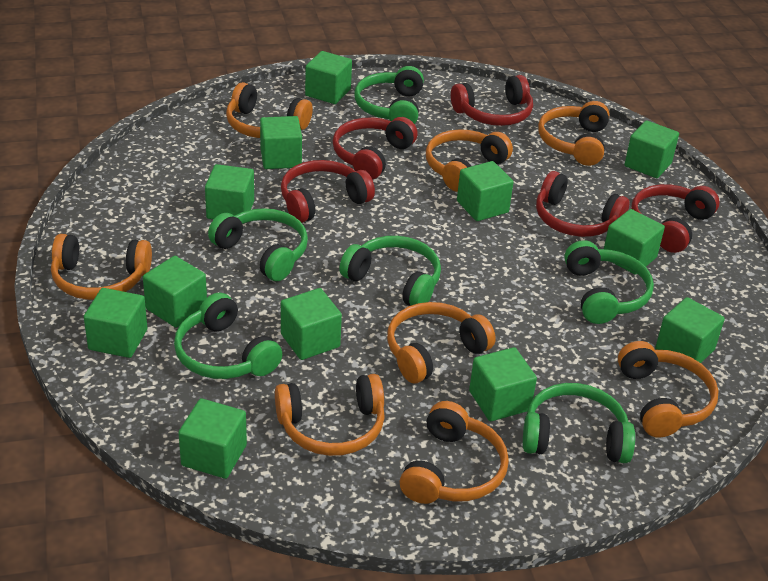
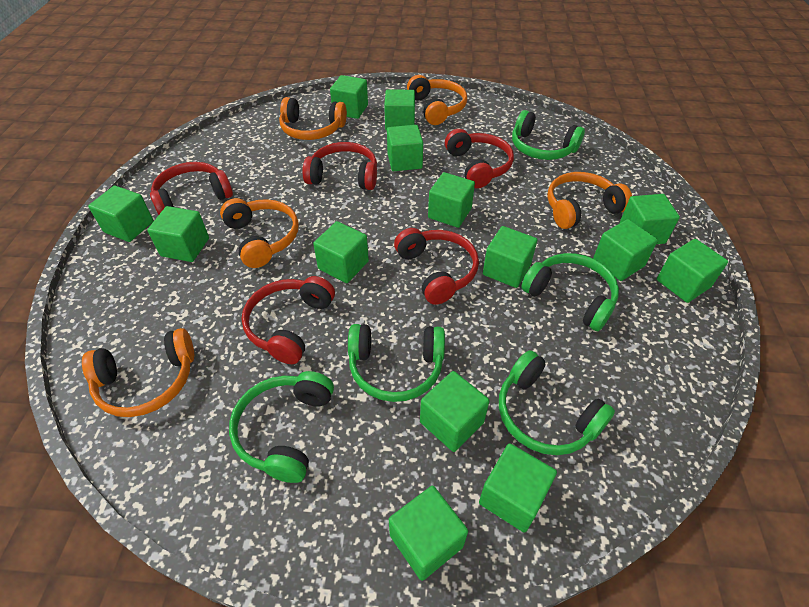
green cube: 12 -> 14
green headphones: 6 -> 5
orange headphones: 8 -> 5

